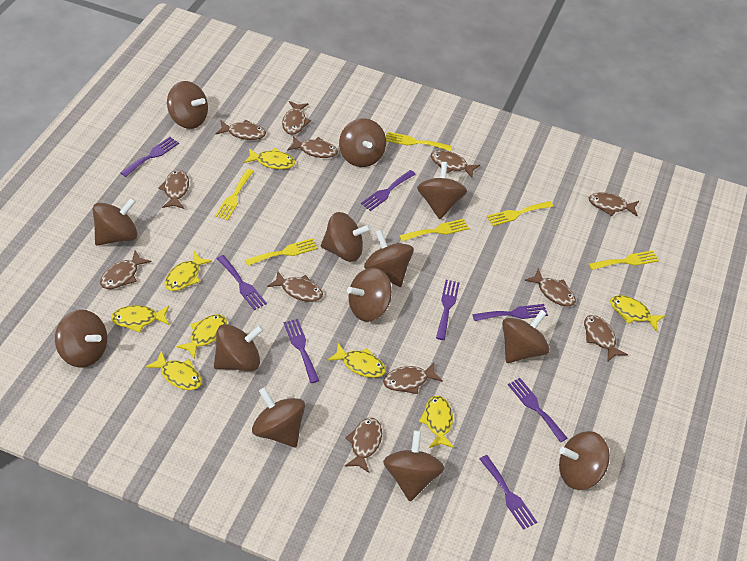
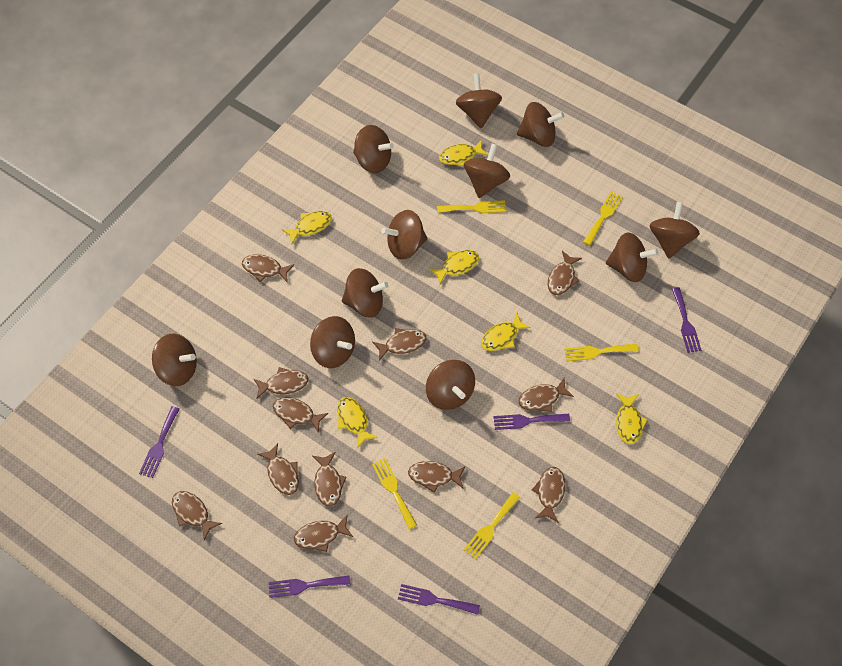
brown spinning top: 13 -> 11
purple fork: 8 -> 5
yellow fish: 8 -> 6
yellow fork: 6 -> 5

